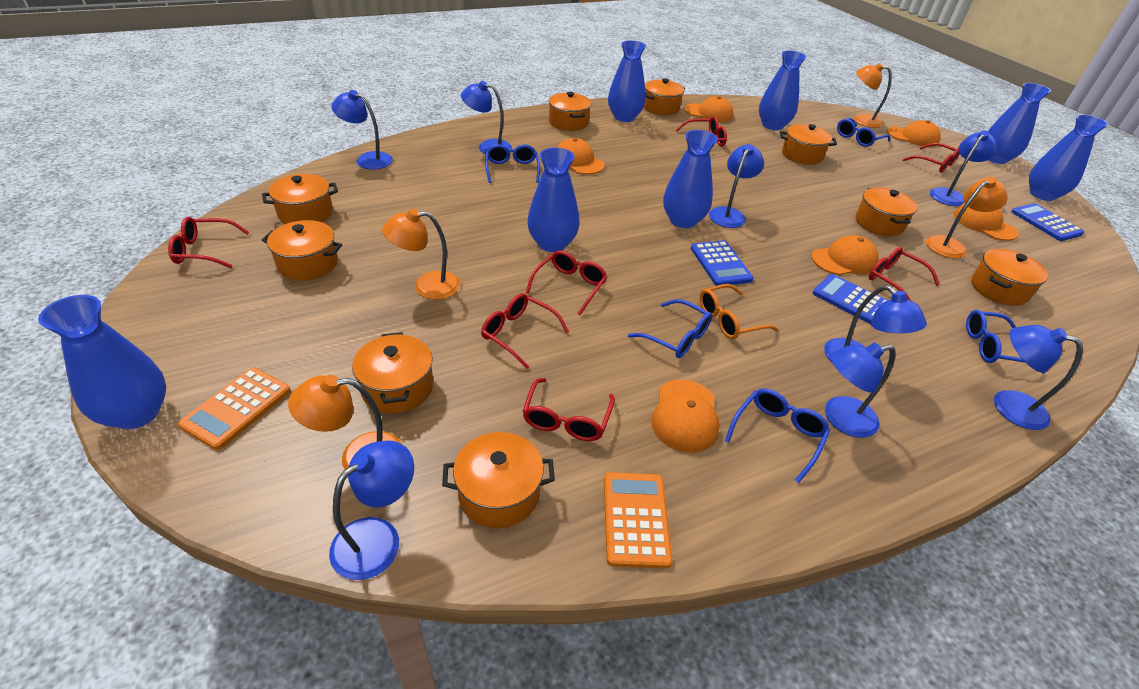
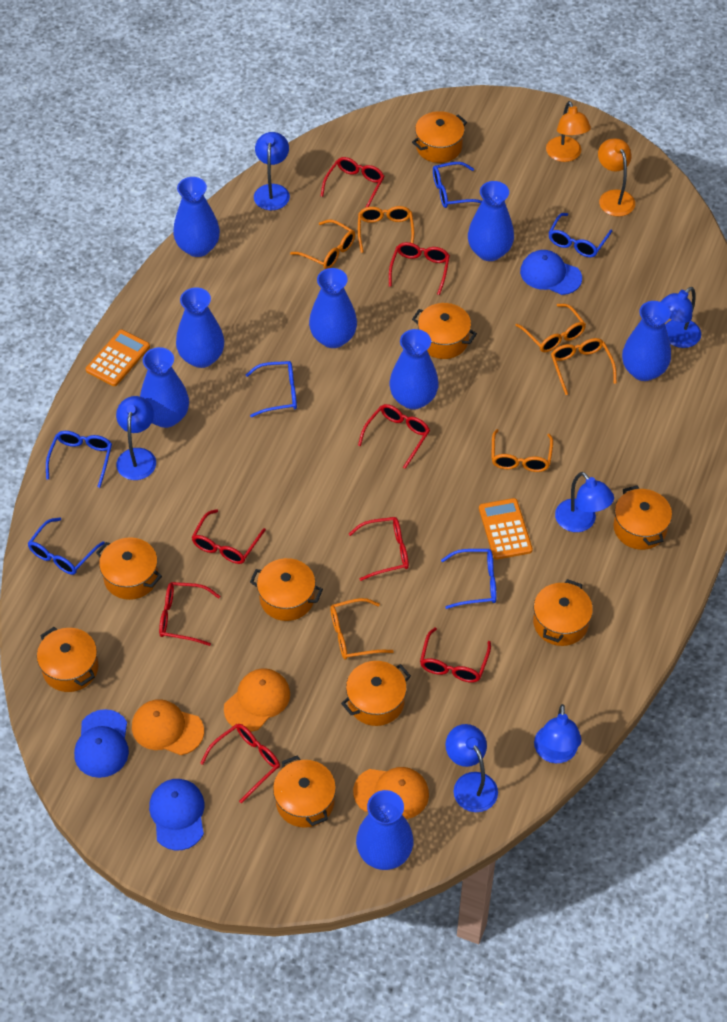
blue calculator: 3 -> 0
blue cap: 0 -> 3
blue glasses: 5 -> 6
blue lamp: 8 -> 6
blue vase: 7 -> 8
orange cap: 6 -> 3
orange glasses: 1 -> 6
orange lamp: 4 -> 2
red glasses: 7 -> 8

